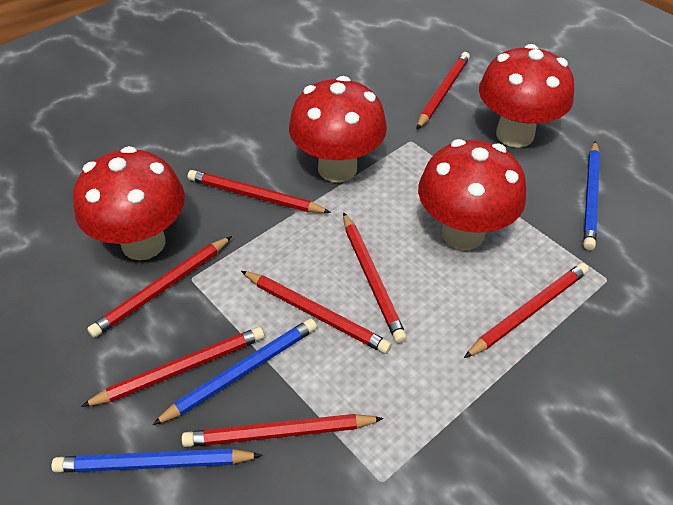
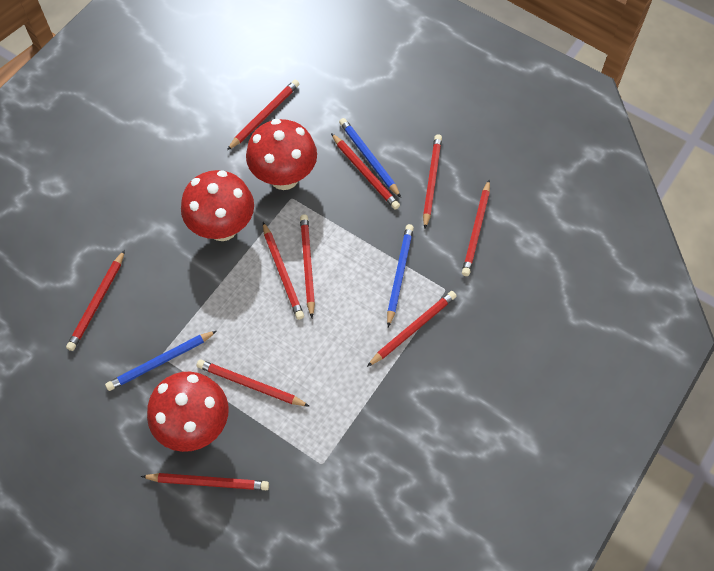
red mushroom: 4 -> 3
red pencil: 8 -> 10

